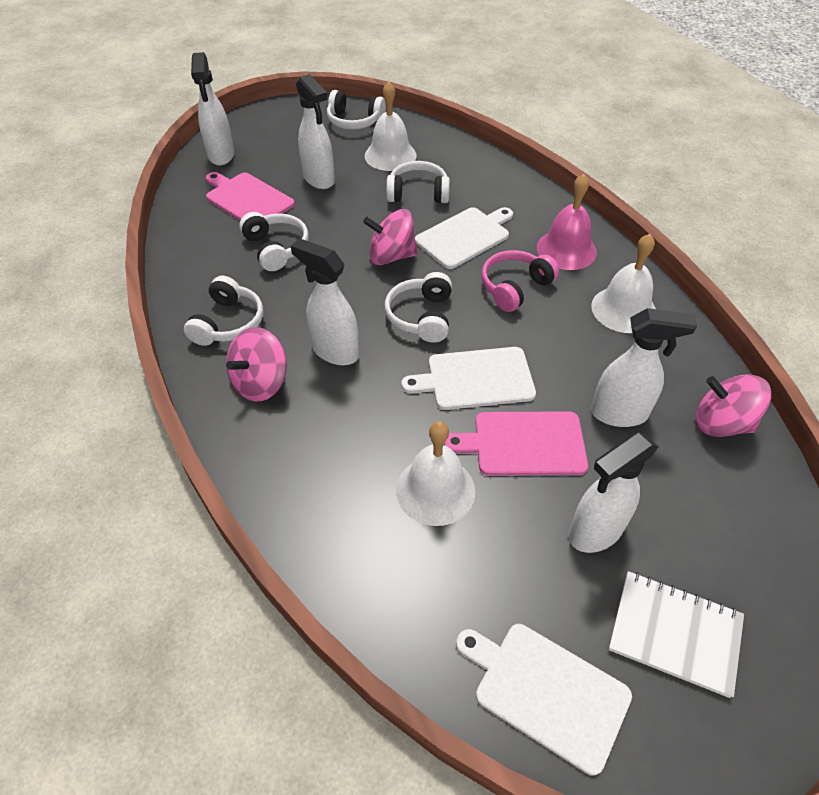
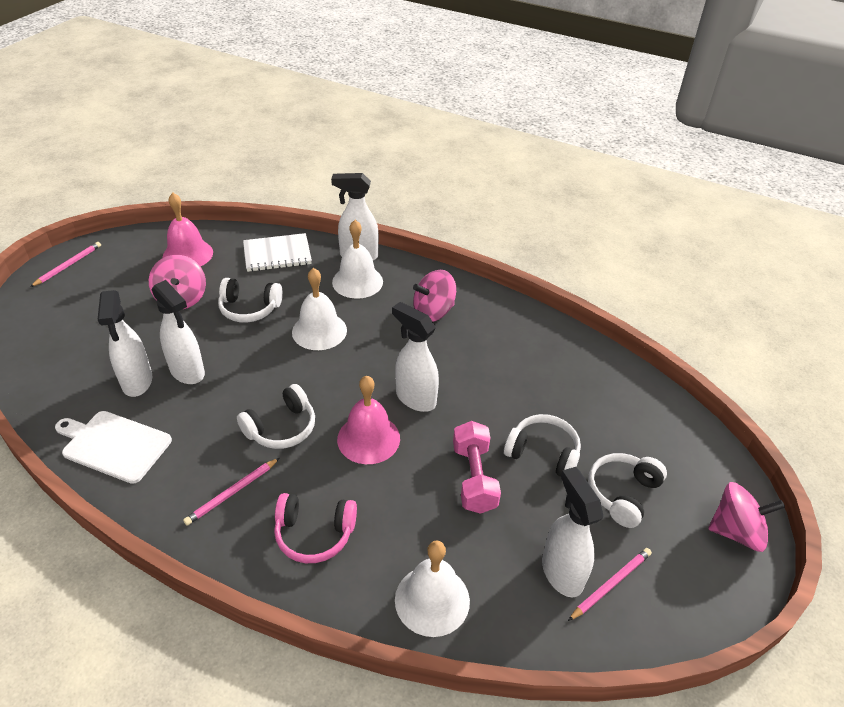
pink bell: 1 -> 2
pink cutting board: 2 -> 0
pink dumbbell: 0 -> 1
pink pencil: 0 -> 3
white cutting board: 3 -> 1
white headphones: 5 -> 4

